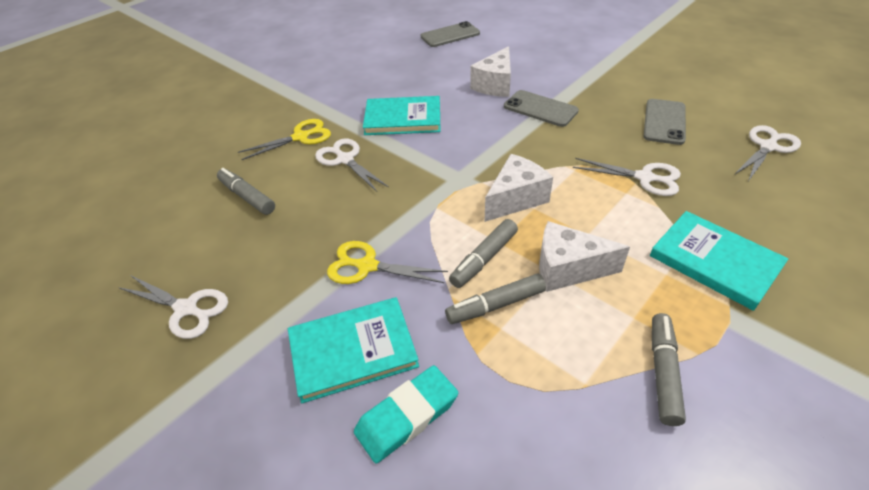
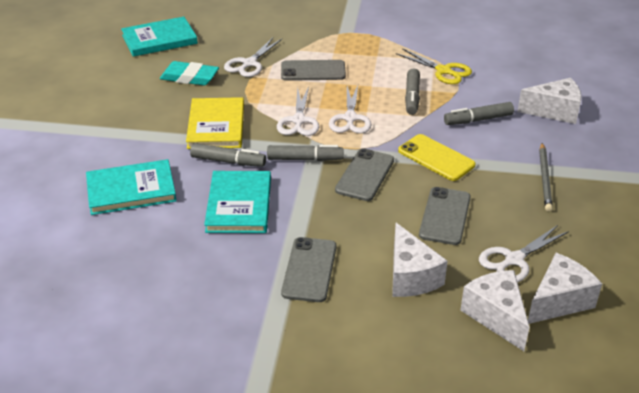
grey pencil: 0 -> 1
grey phone: 3 -> 4
white cheese: 3 -> 4
yellow book: 0 -> 1
yellow phone: 0 -> 1
yellow scissors: 2 -> 1

